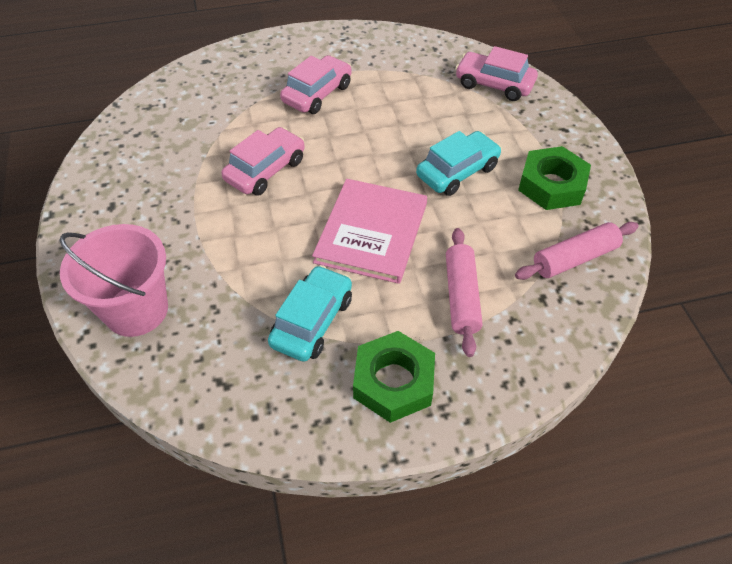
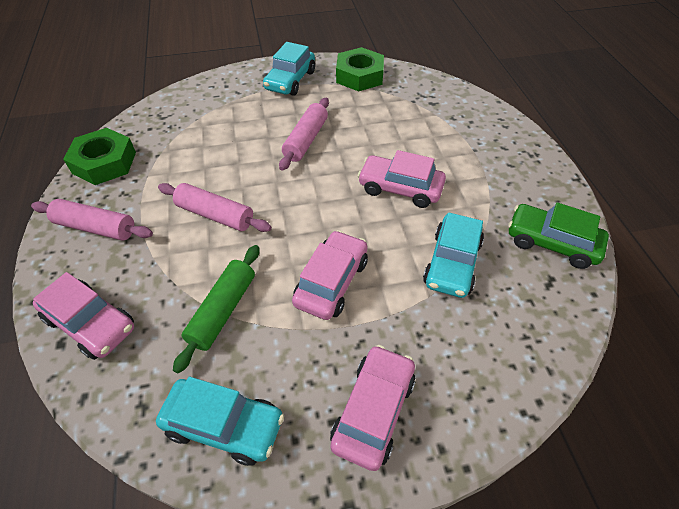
green car: 0 -> 1
green rolling pin: 0 -> 1
pink book: 1 -> 0
pink bucket: 1 -> 0
pink car: 3 -> 4
pink rolling pin: 2 -> 3
turquoise car: 2 -> 3

